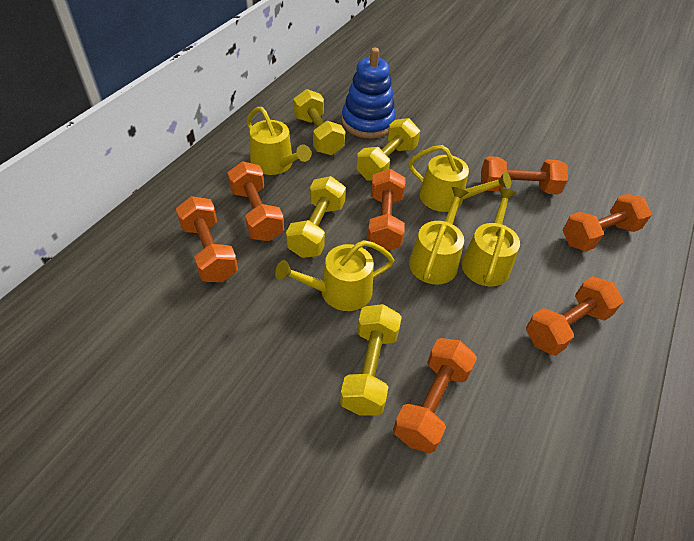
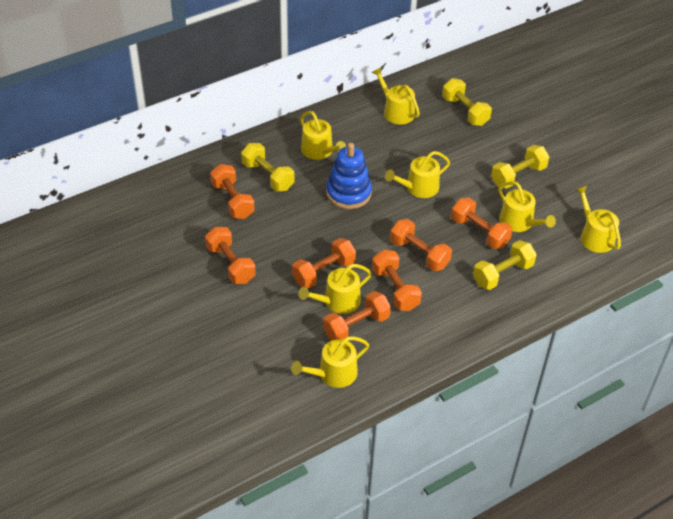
yellow watering can: 5 -> 7

